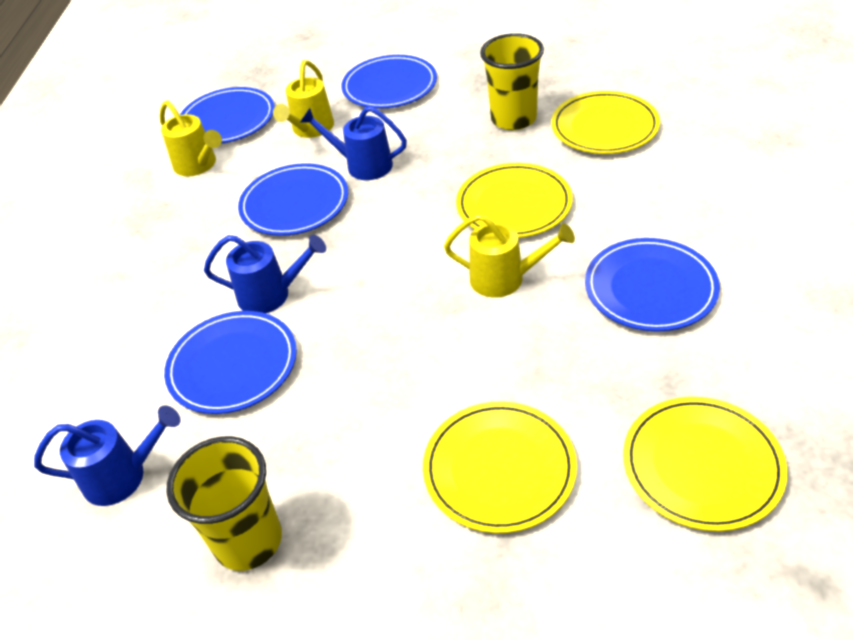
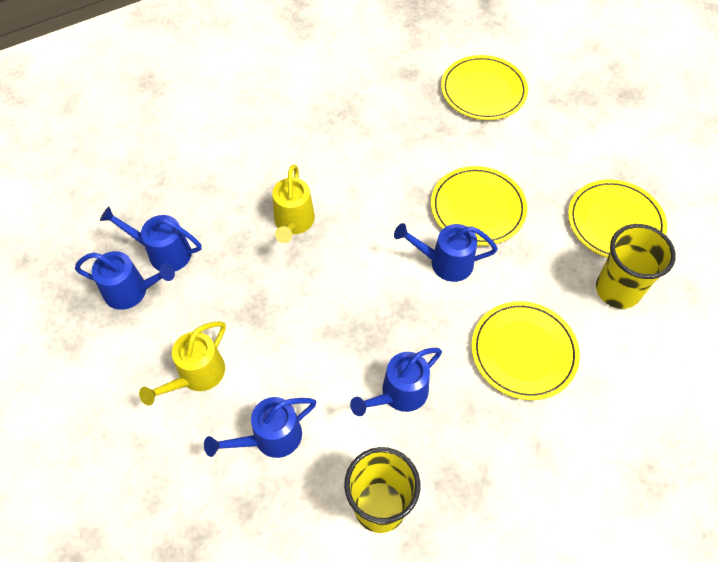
blue plate: 5 -> 0
blue watering can: 3 -> 5
yellow watering can: 3 -> 2

